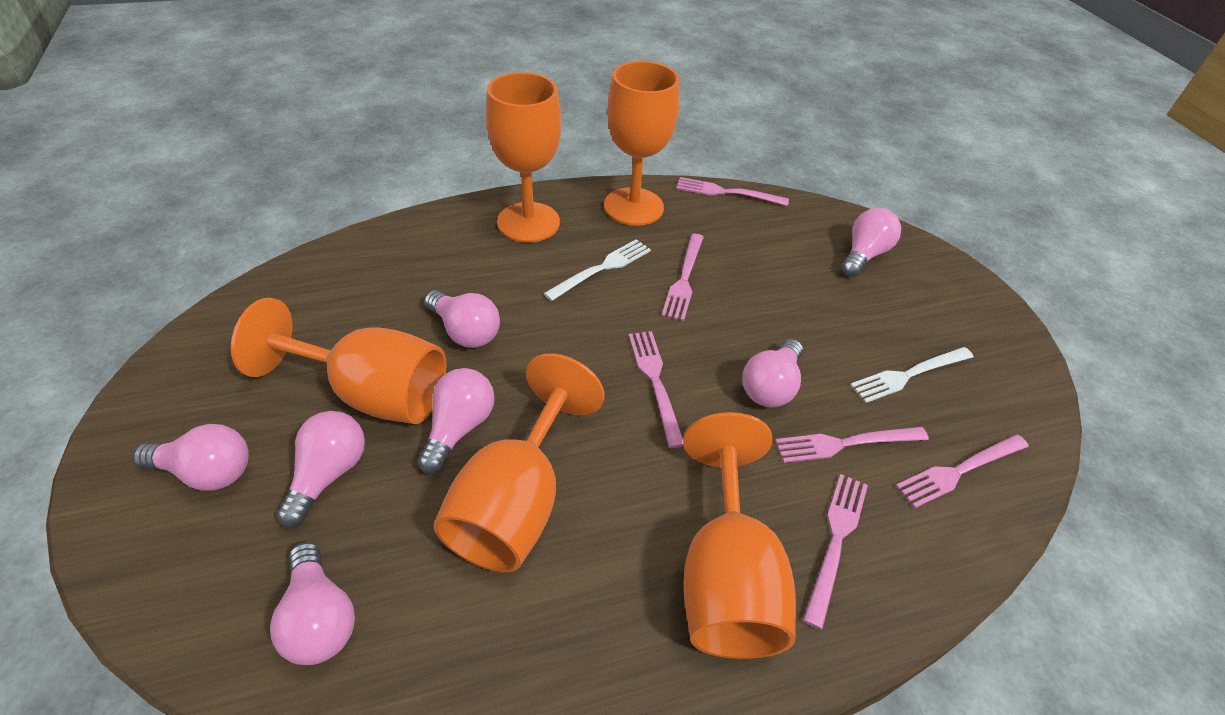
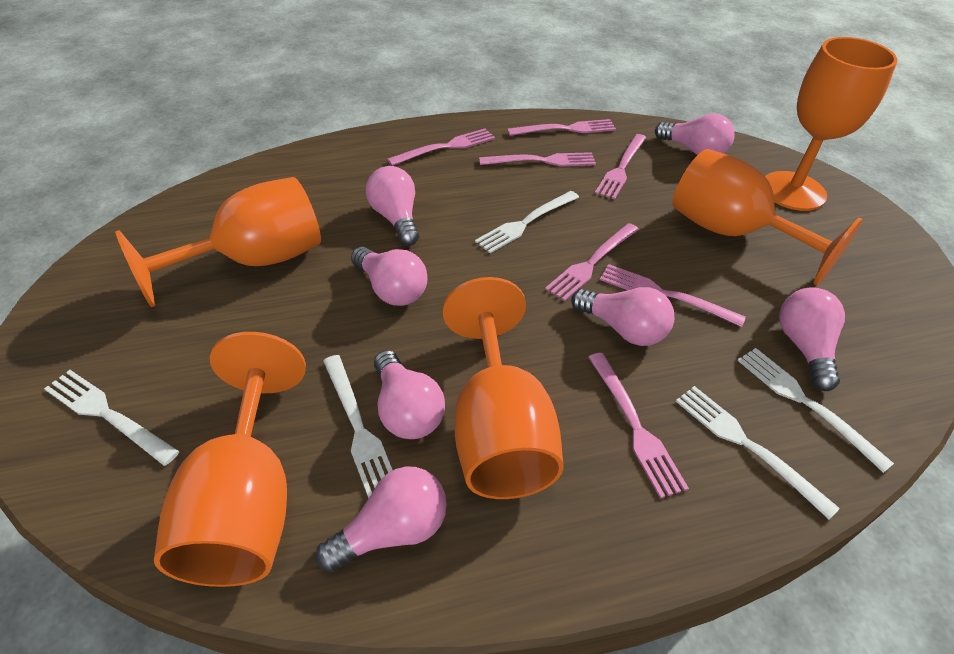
pink fork: 6 -> 7
white fork: 2 -> 5

